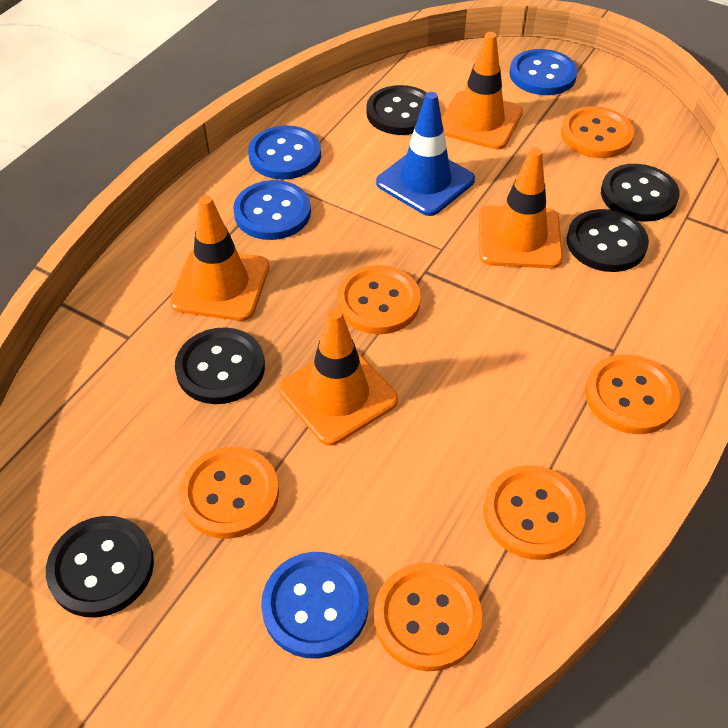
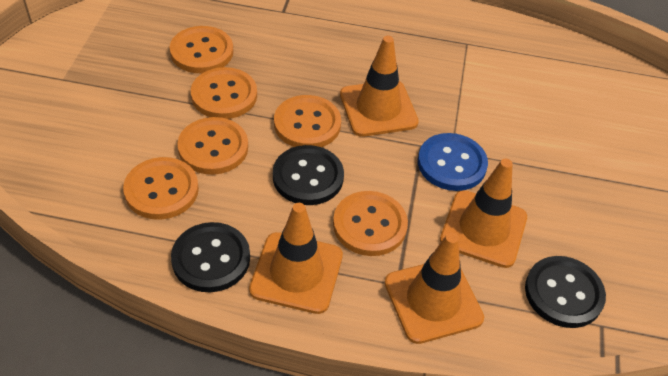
black button: 5 -> 3
blue button: 4 -> 1
blue traffic cone: 1 -> 0

